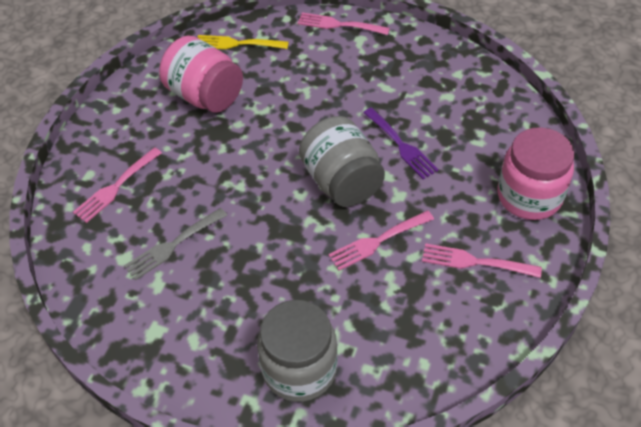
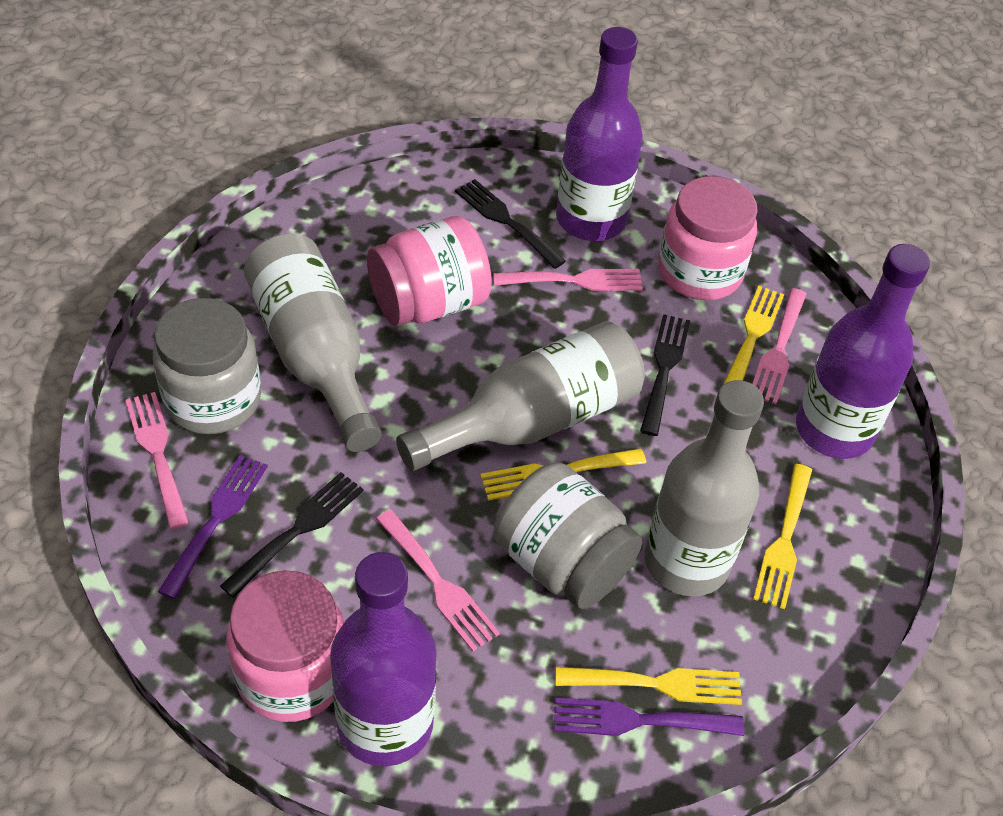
black fork: 0 -> 3
grey bottle: 0 -> 3
grey fork: 1 -> 0
pink jar: 2 -> 3
purple bottle: 0 -> 3
purple fork: 1 -> 2
yellow fork: 1 -> 4

